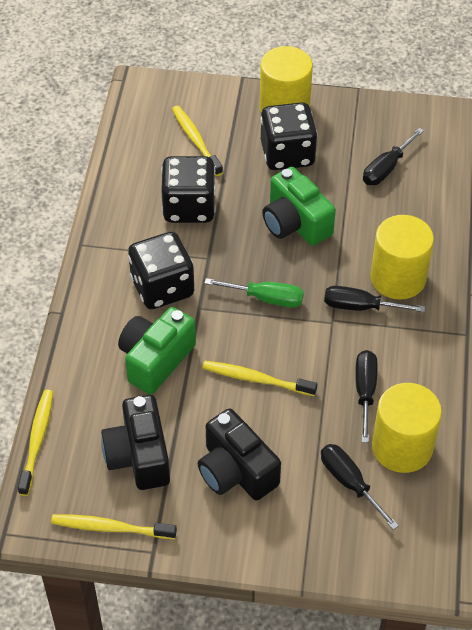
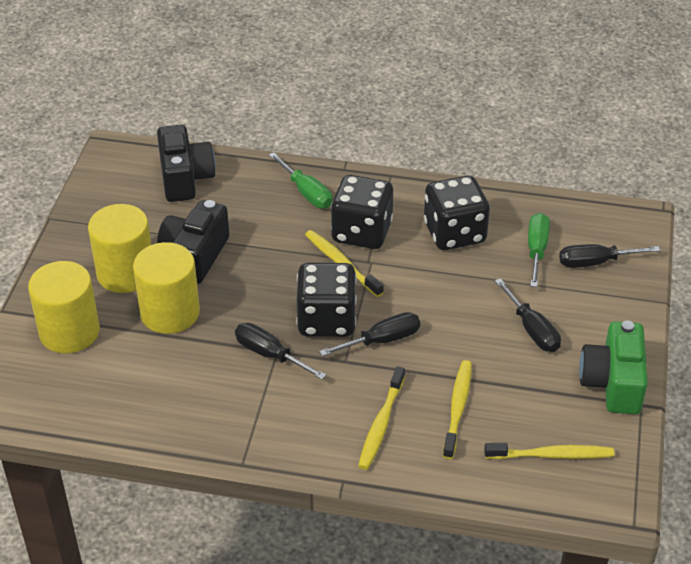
green camera: 2 -> 1
green screwdriver: 1 -> 2

